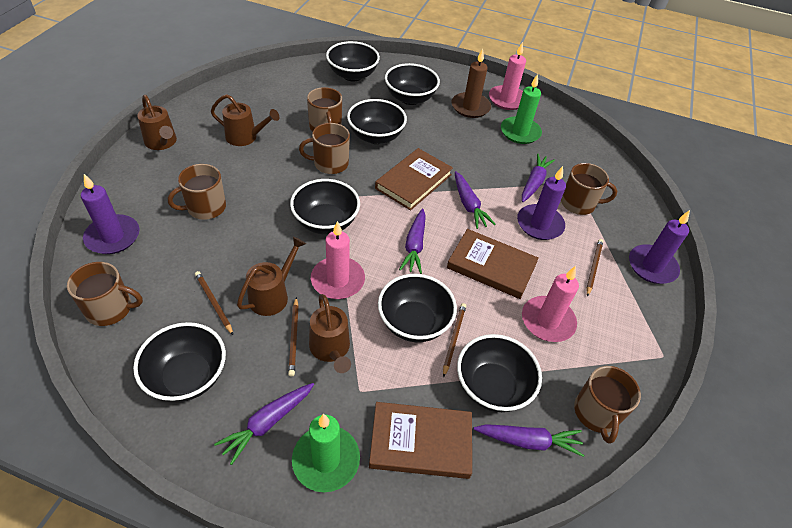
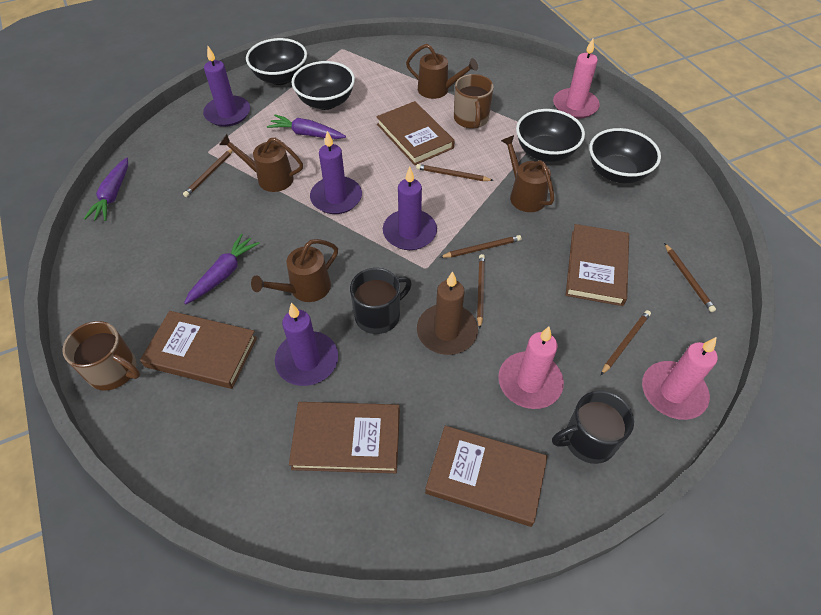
black bowl: 7 -> 4
black mug: 0 -> 2
brown book: 3 -> 5
brown mug: 6 -> 2
brown pencil: 4 -> 6
green candle: 2 -> 0
purple candle: 3 -> 4
purple carrot: 5 -> 3

